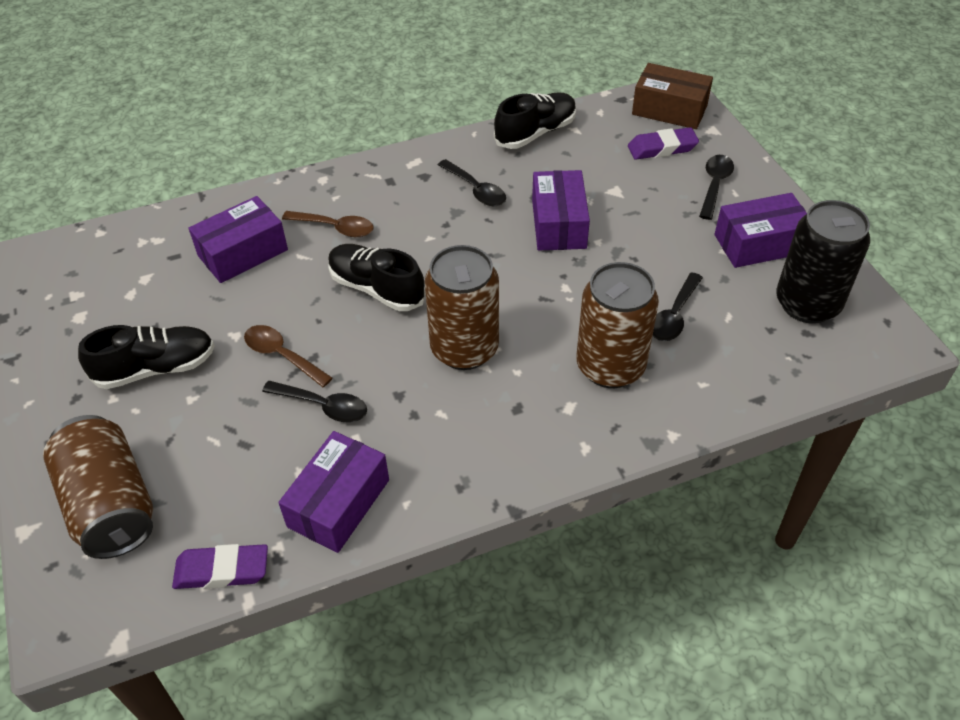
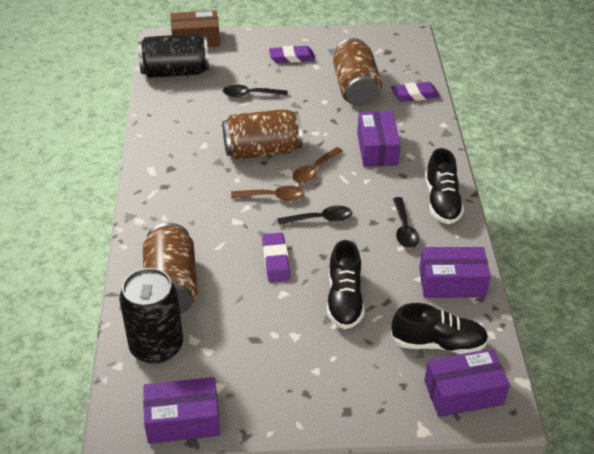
black can: 1 -> 2
black spoon: 4 -> 3
purple eraser: 2 -> 3

